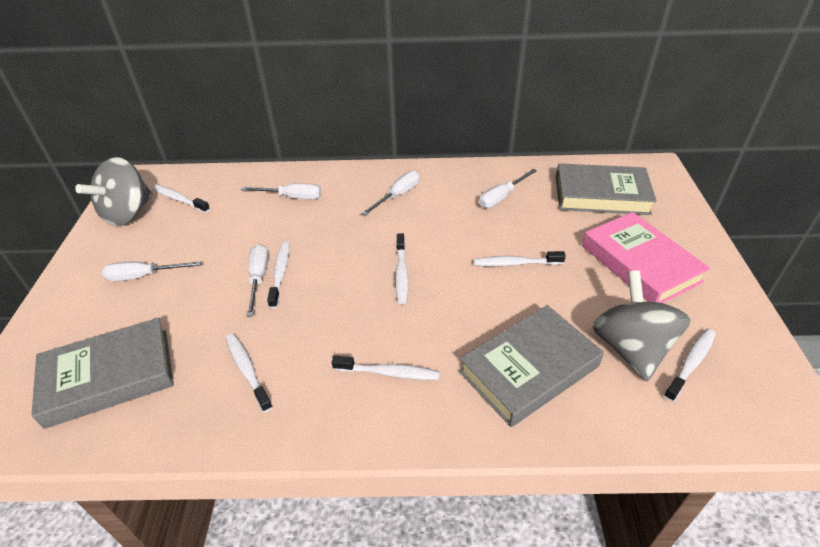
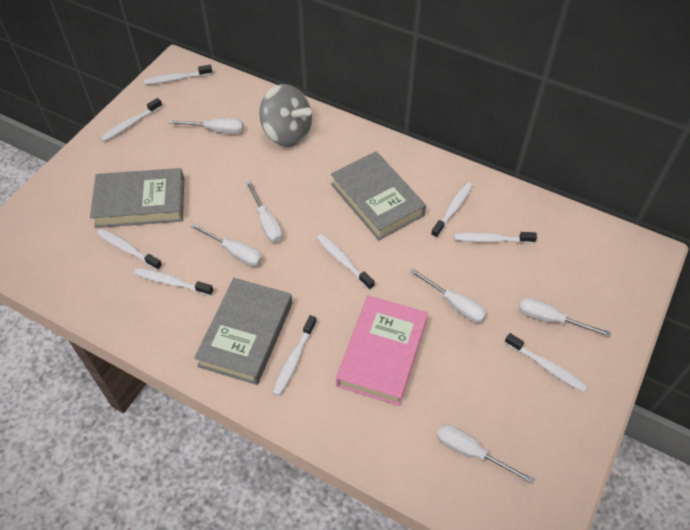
grey spinning top: 2 -> 1
white screwdriver: 5 -> 6
white toothbrush: 7 -> 9

